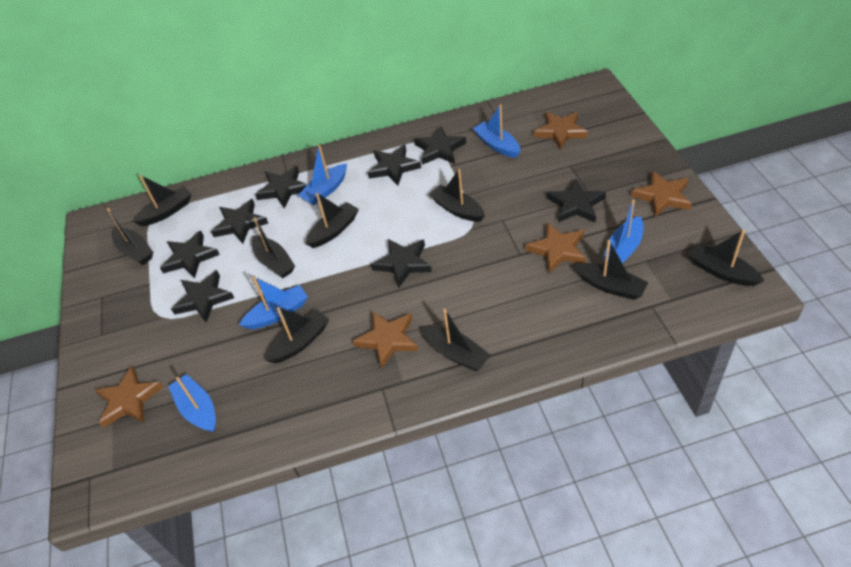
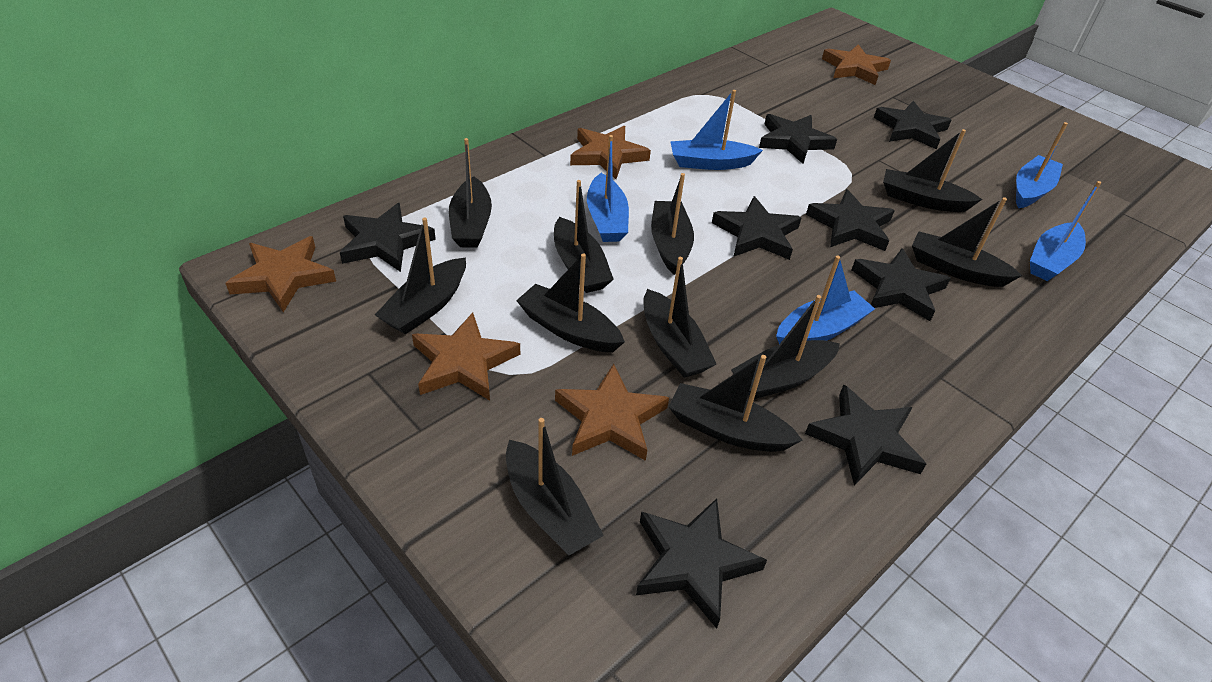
black boat: 9 -> 11

